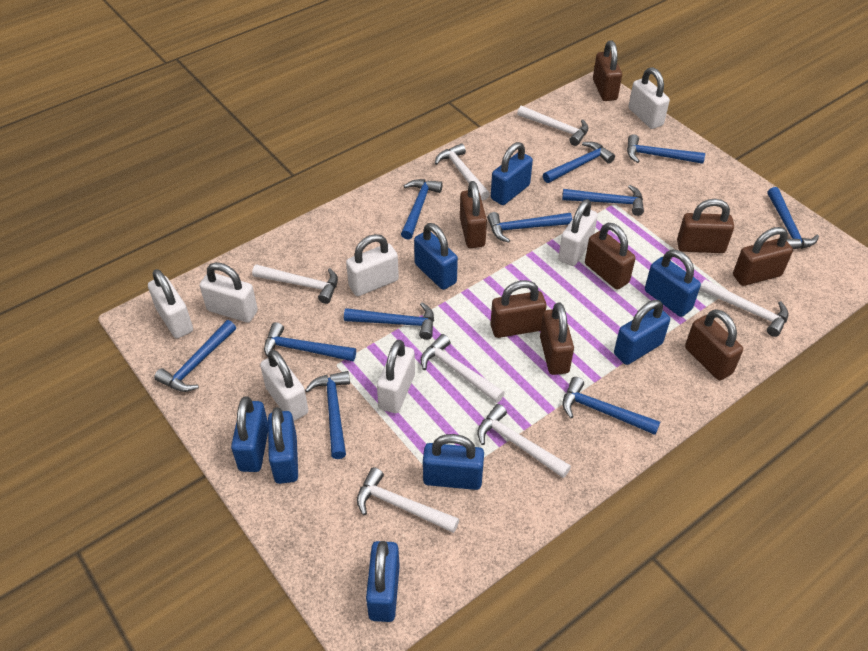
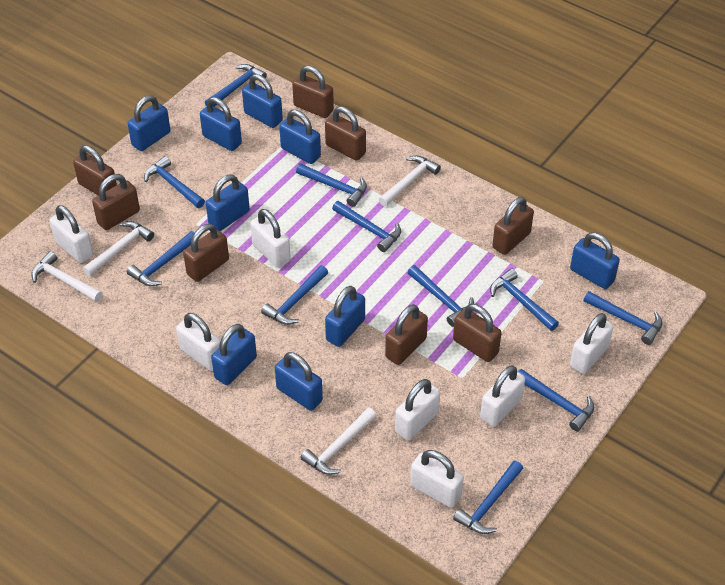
blue padlock: 8 -> 9
white hammer: 7 -> 4

